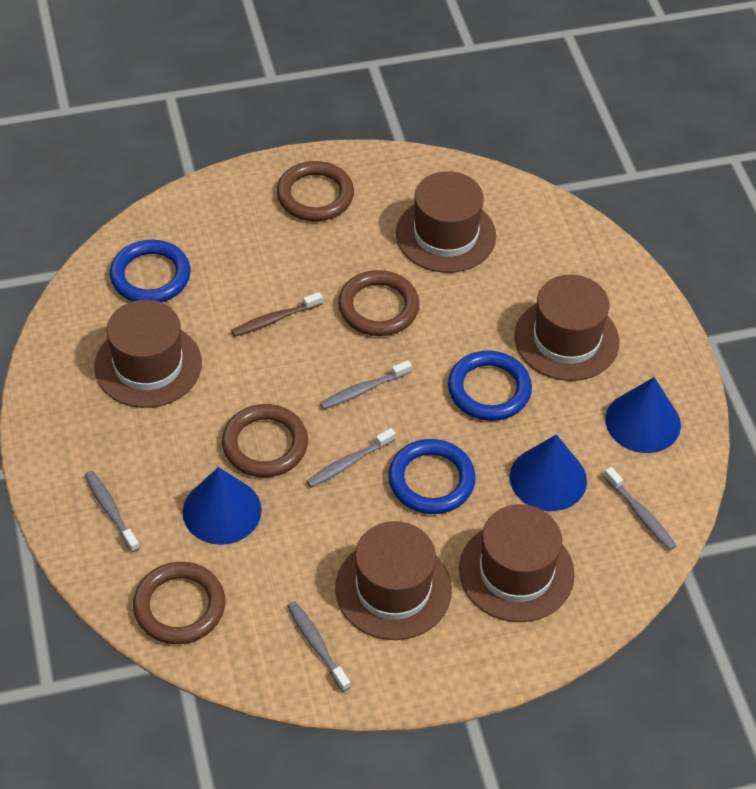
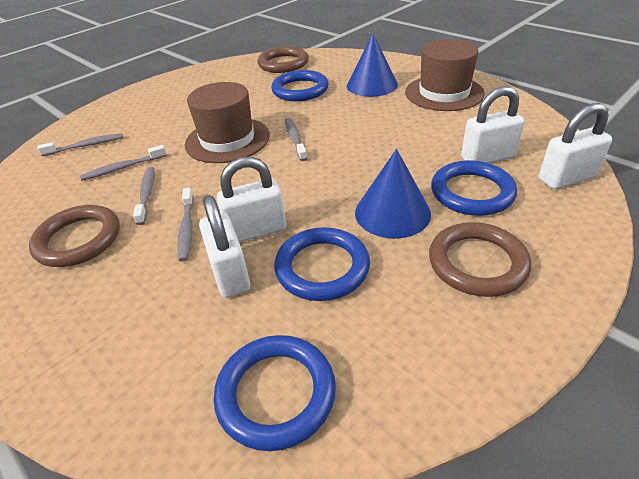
blue cone: 3 -> 2
blue ring: 3 -> 4
brown hat: 5 -> 2
brown ring: 4 -> 3
brown toothbrush: 1 -> 0
white padlock: 0 -> 4

